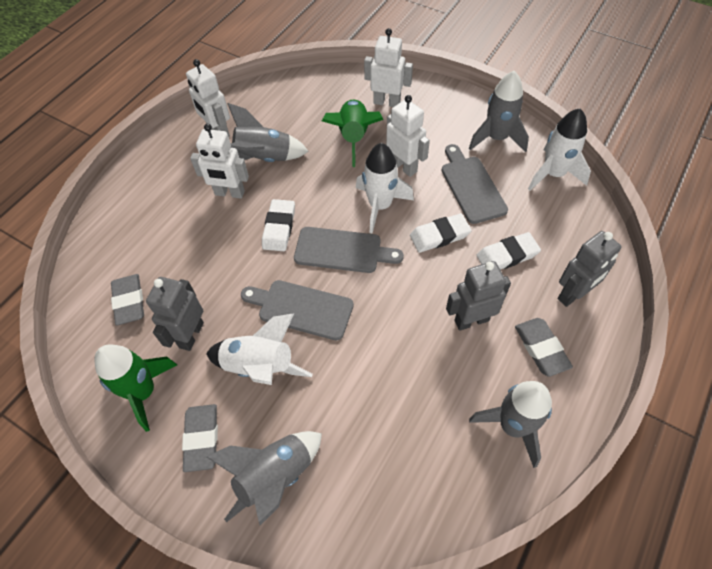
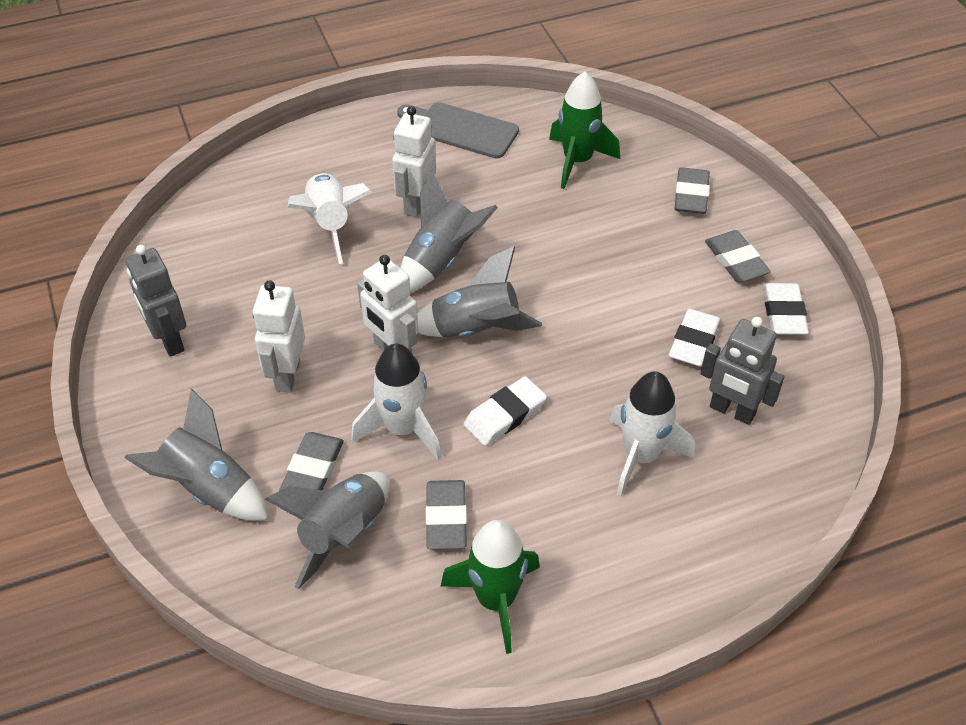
grey cutting board: 3 -> 1
grey eraser: 3 -> 4
grey robot: 3 -> 2
white robot: 4 -> 3

